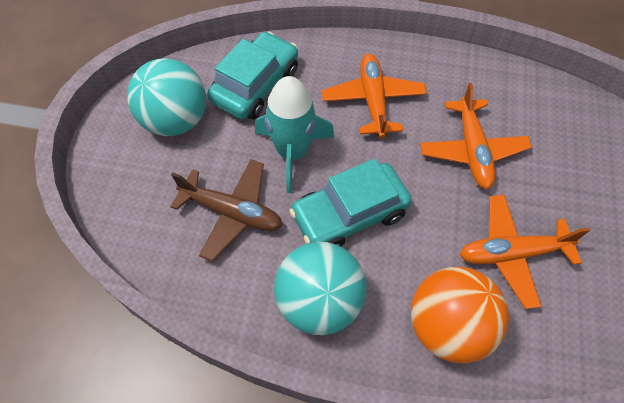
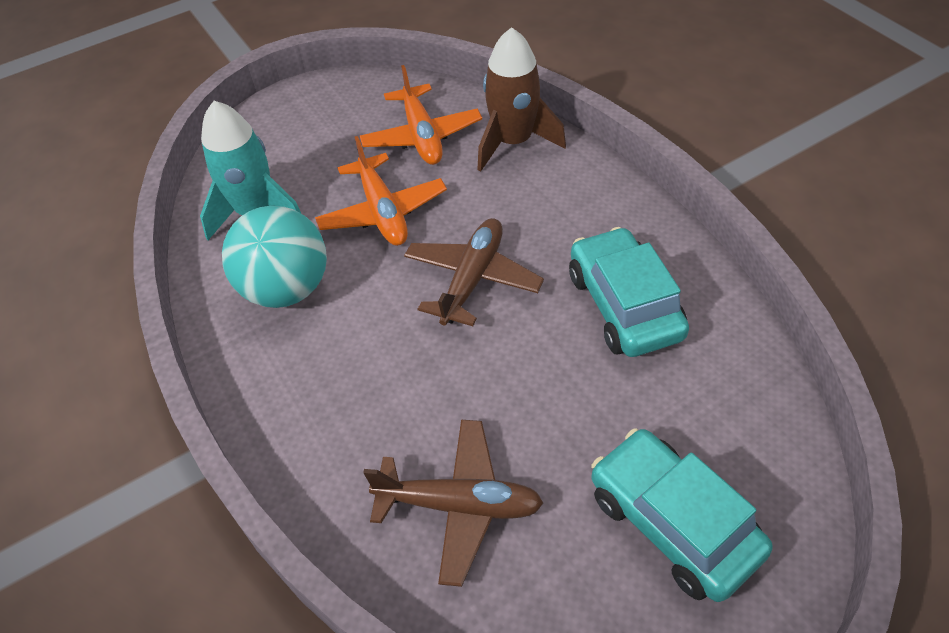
brown plane: 1 -> 2
brown rocket: 0 -> 1
orange ball: 1 -> 0
orange plane: 3 -> 2
turquoise ball: 2 -> 1

